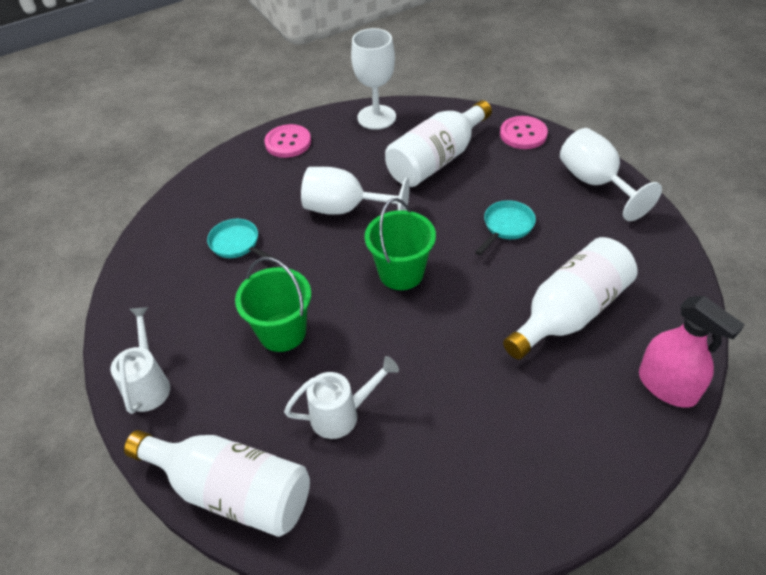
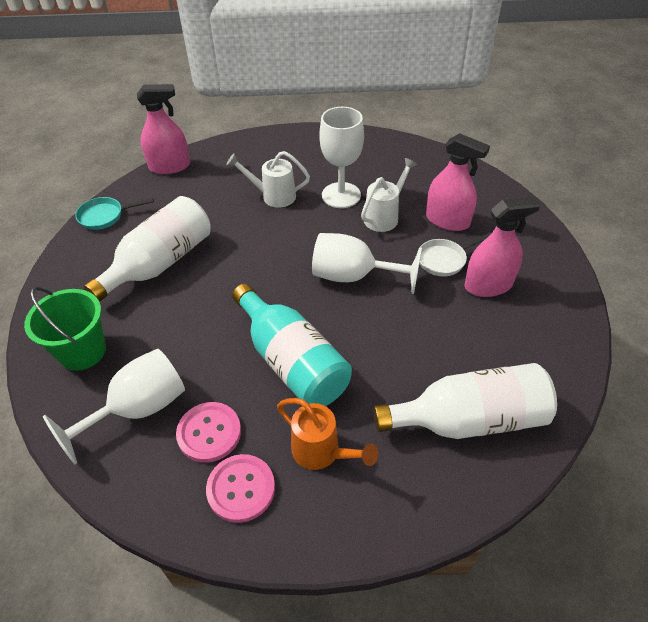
green bucket: 2 -> 1
orange watering can: 0 -> 1
pink spray bottle: 1 -> 3
turquoise bottle: 0 -> 1
turquoise pan: 2 -> 1
white bottle: 3 -> 2
white pan: 0 -> 1

